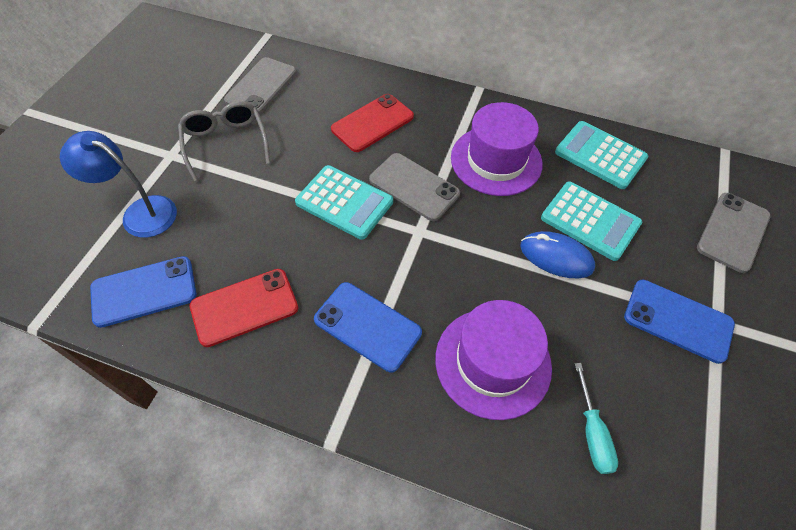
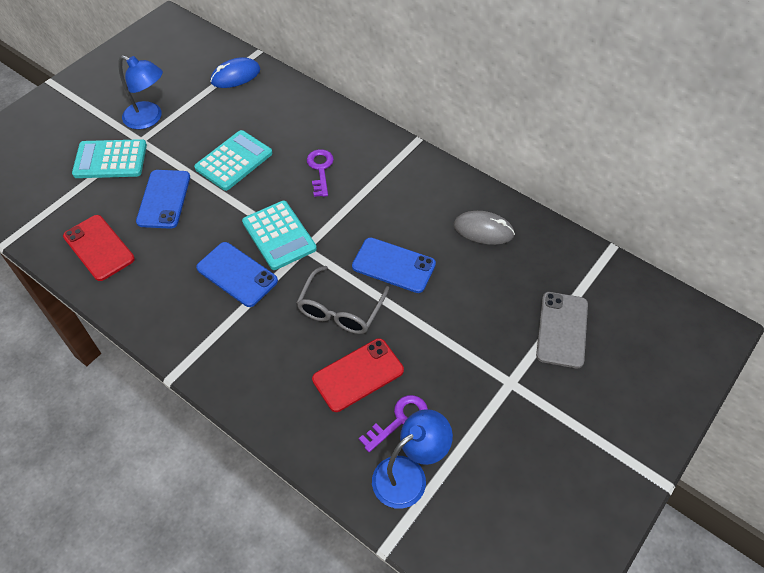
blue lamp: 1 -> 2
grey mouse: 0 -> 1
grey phone: 3 -> 1
purple hat: 2 -> 0
purple key: 0 -> 2
turquoise screwdriver: 1 -> 0

